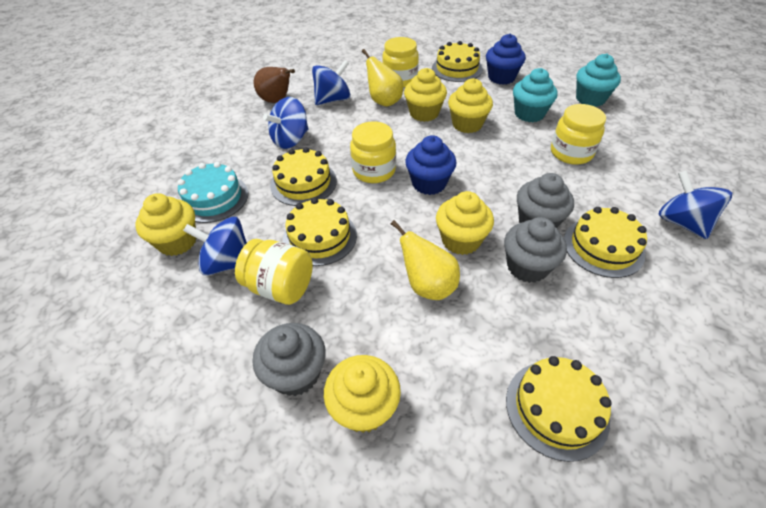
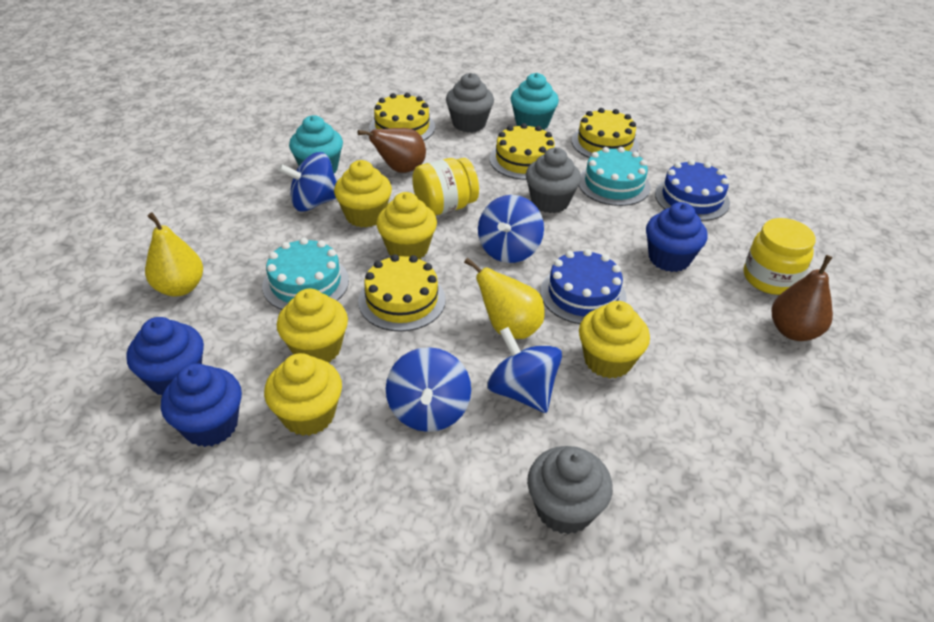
blue cake: 0 -> 2
blue cupcake: 2 -> 3
brown pear: 1 -> 2
turquoise cake: 1 -> 2
yellow cake: 5 -> 4
yellow jar: 4 -> 2

